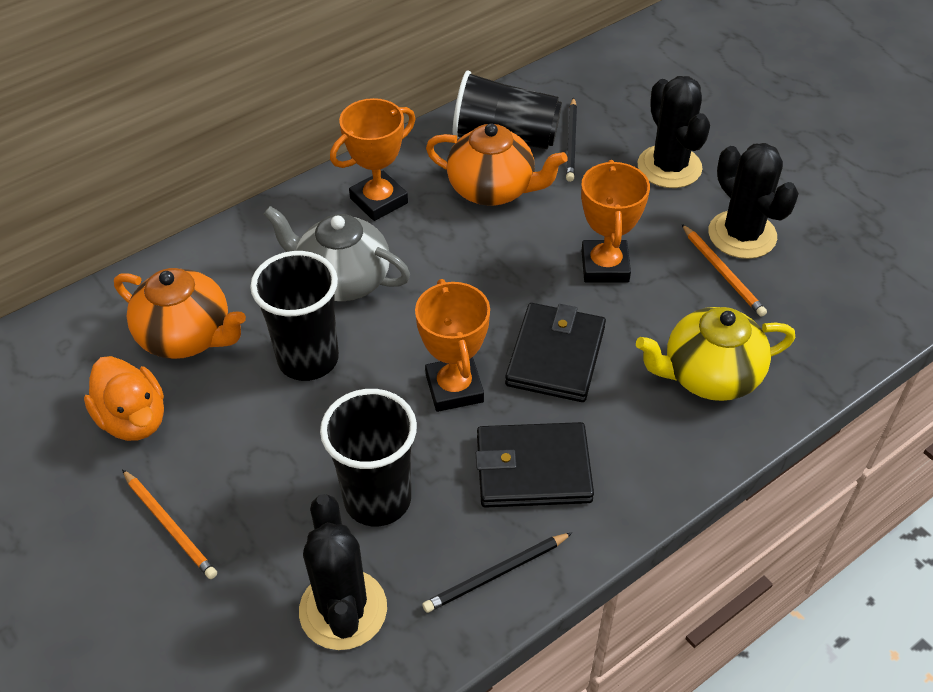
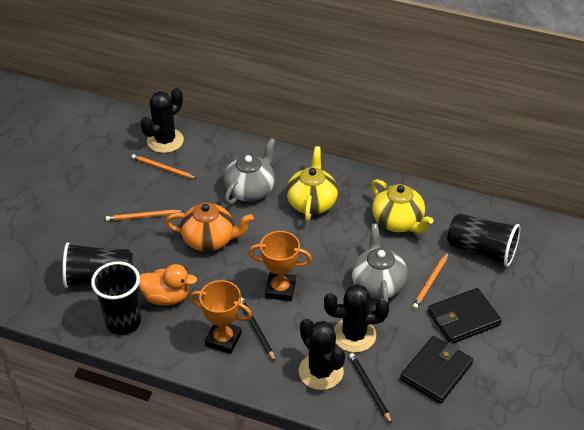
grey teapot: 1 -> 2
orange pencil: 2 -> 3
orange teapot: 2 -> 1
orange trophy: 3 -> 2
yellow teapot: 1 -> 2

